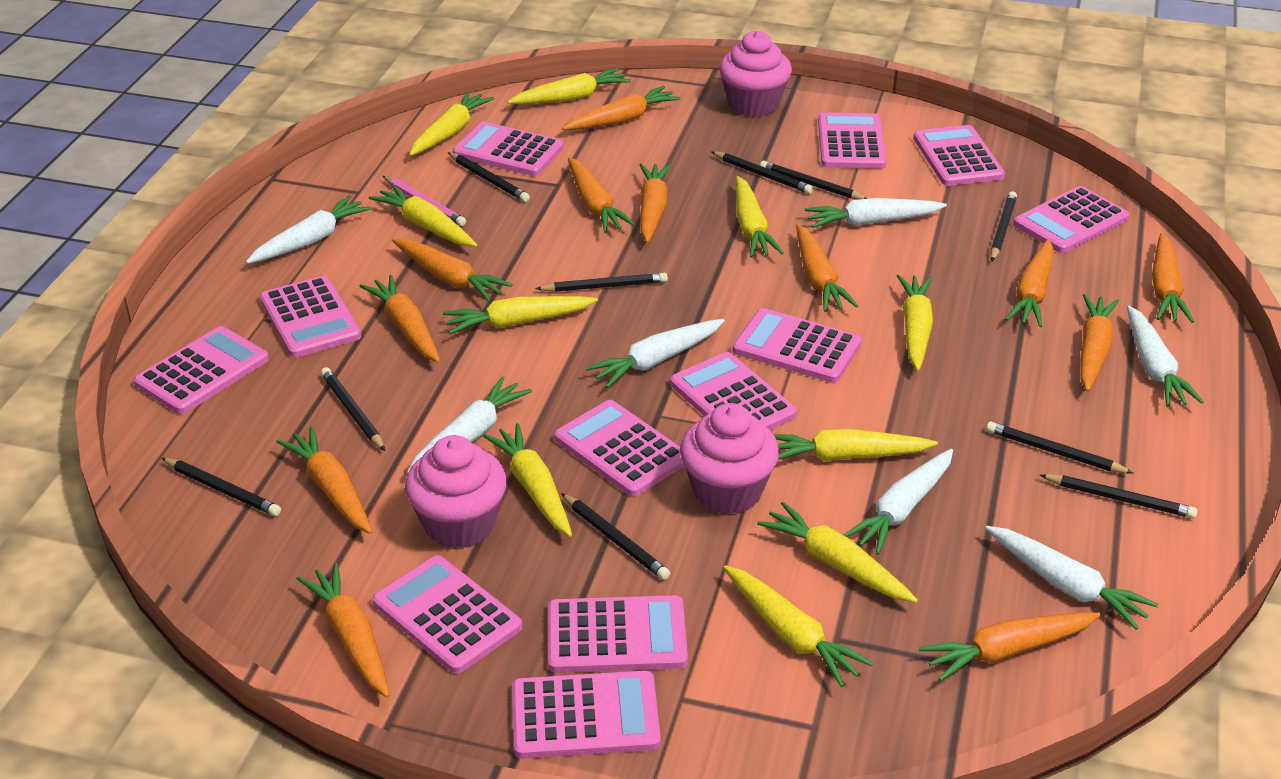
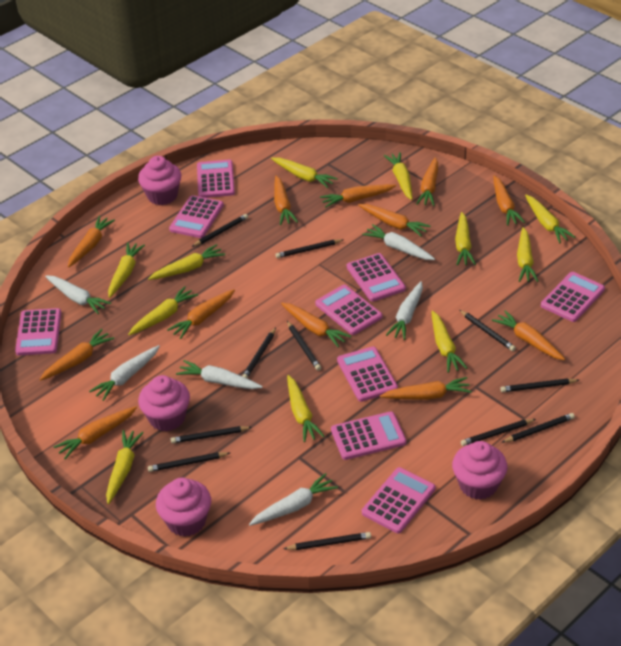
black pencil: 10 -> 11
pink calculator: 12 -> 9
pink cupcake: 3 -> 4
pink pencil: 1 -> 0
white carrot: 7 -> 6
yellow carrot: 10 -> 11

